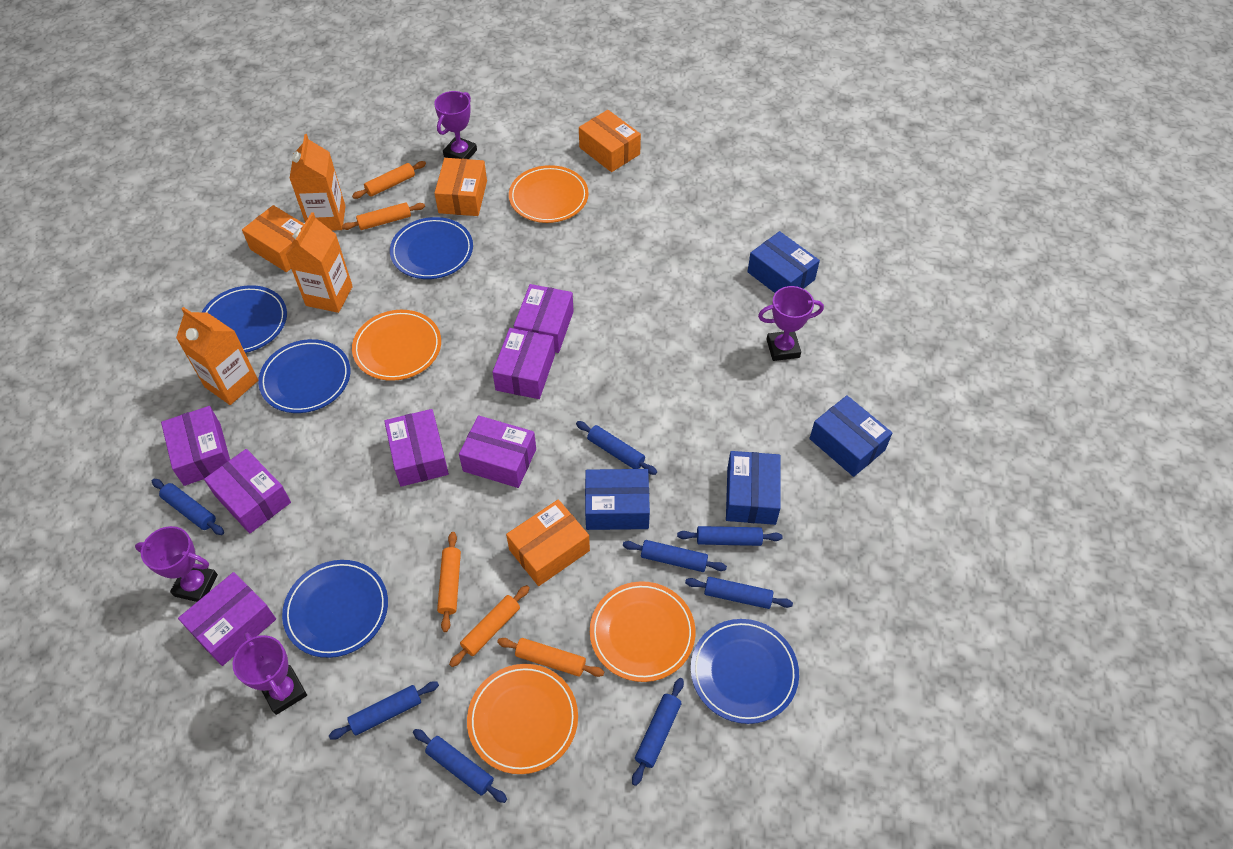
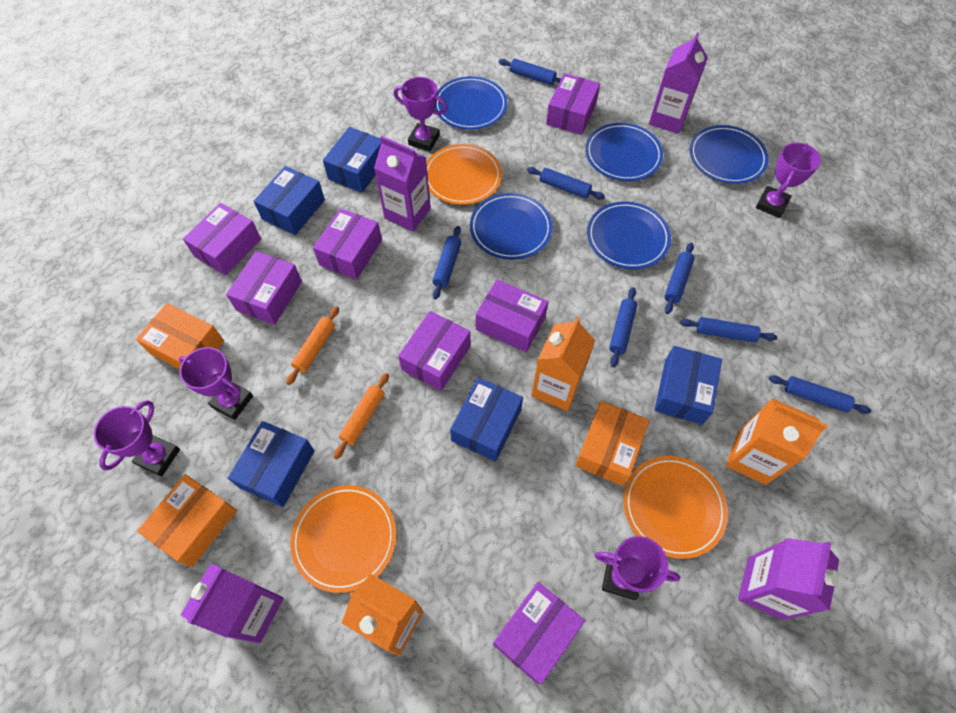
blue box: 4 -> 5
blue rolling pin: 8 -> 7
orange box: 4 -> 3
orange plate: 4 -> 3
orange rolling pin: 5 -> 2
purple carton: 0 -> 4
purple trophy: 4 -> 5

